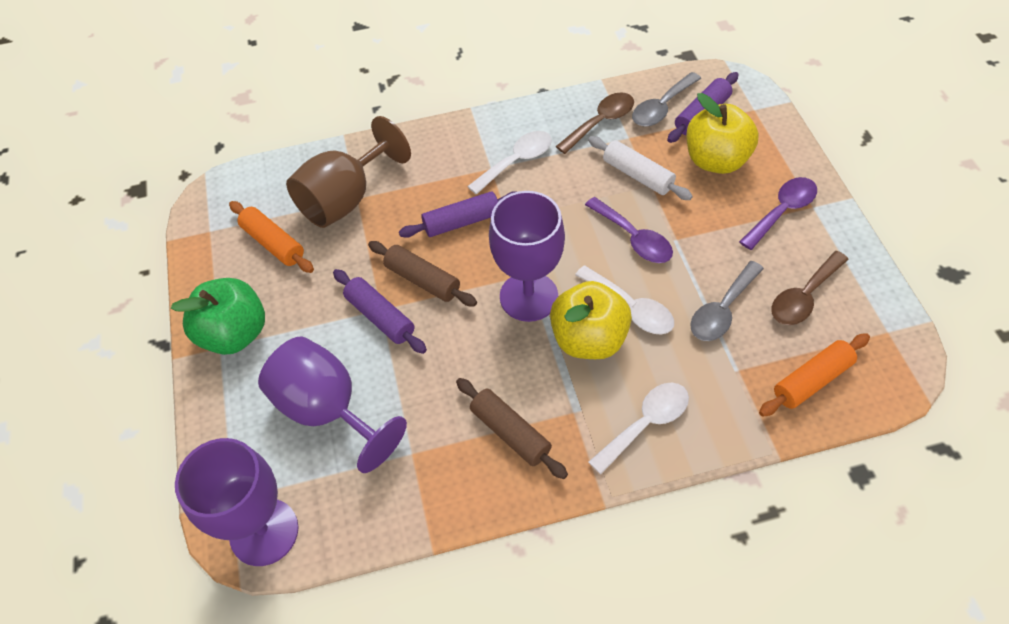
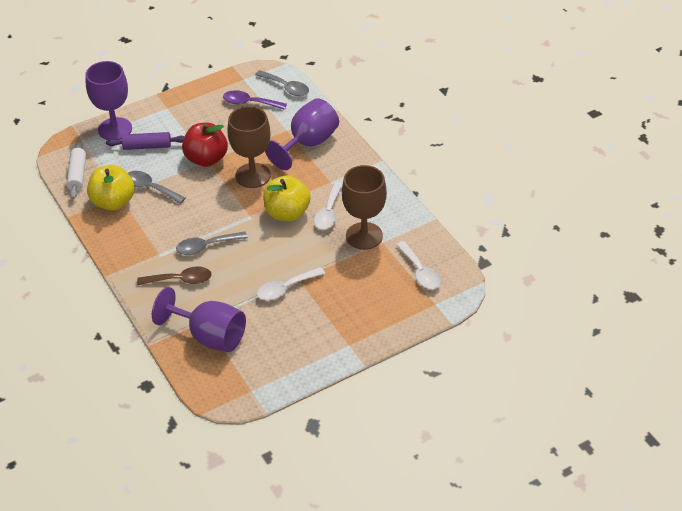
brown goblet: 1 -> 2
brown rolling pin: 2 -> 0
brown spoon: 2 -> 1
green apple: 1 -> 0
grey spoon: 2 -> 3
orange rolling pin: 2 -> 0
purple rolling pin: 3 -> 1
purple spoon: 2 -> 1
red apple: 0 -> 1

